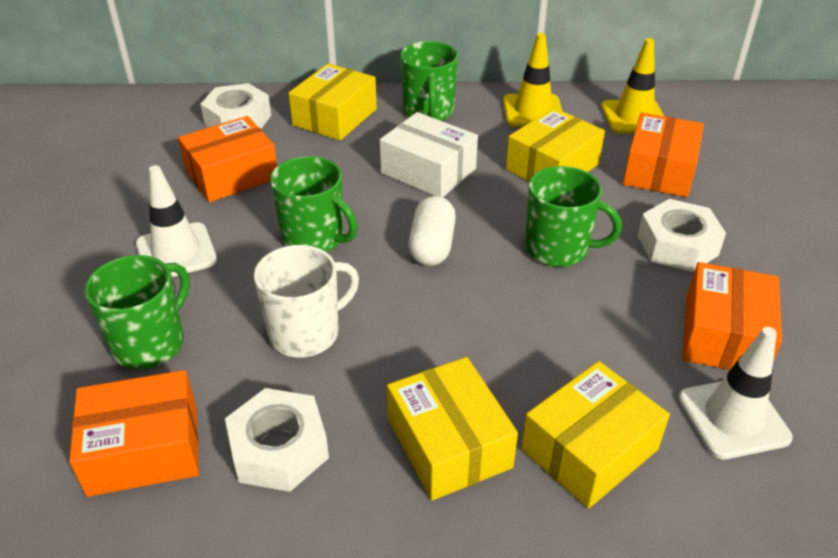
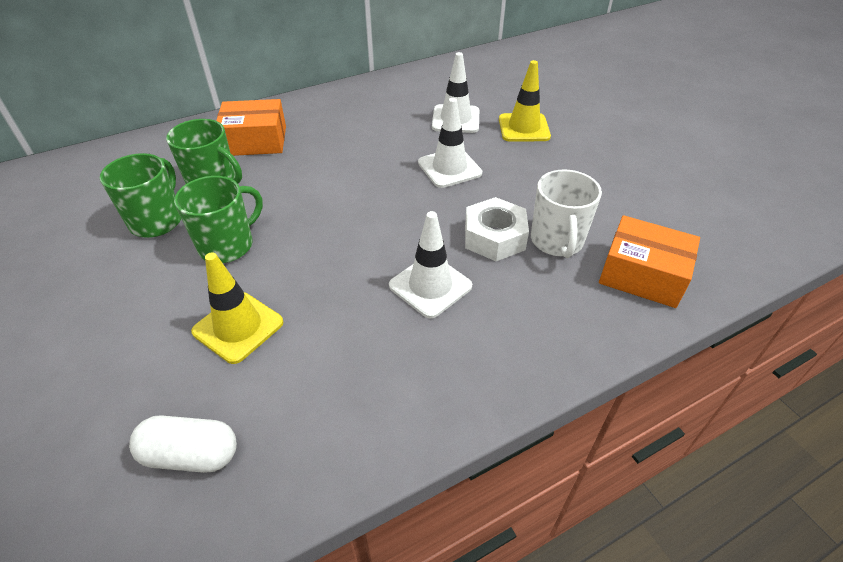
green mug: 4 -> 3
orange box: 4 -> 2
white box: 1 -> 0
white nut: 3 -> 1
white traffic cone: 2 -> 3
yellow box: 4 -> 0

